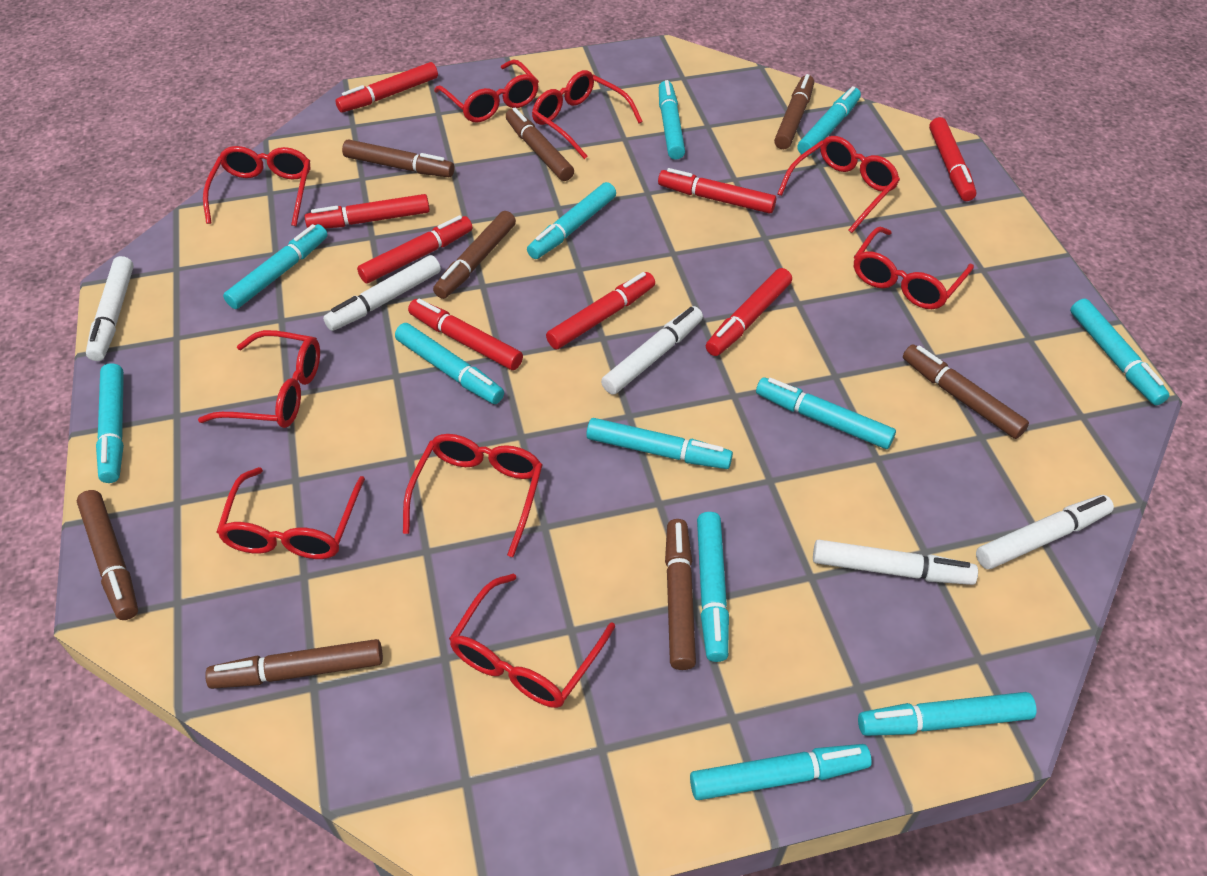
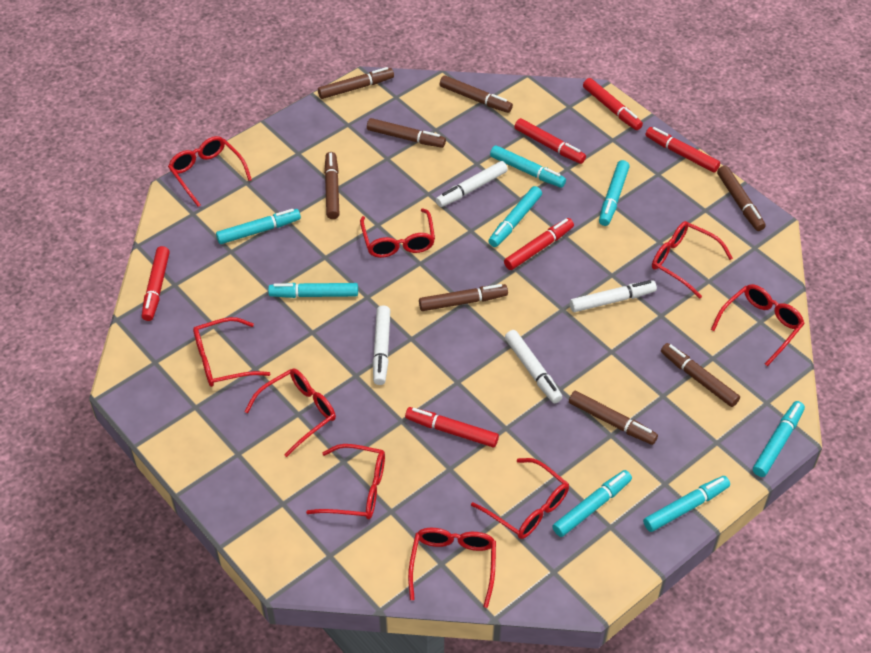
red marker: 8 -> 6
turquoise marker: 12 -> 8
white marker: 5 -> 4

